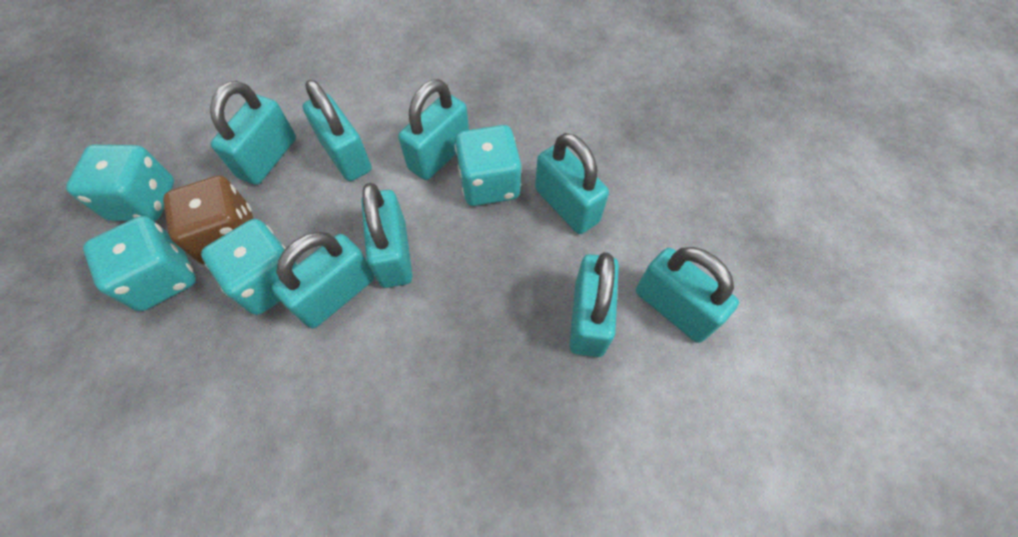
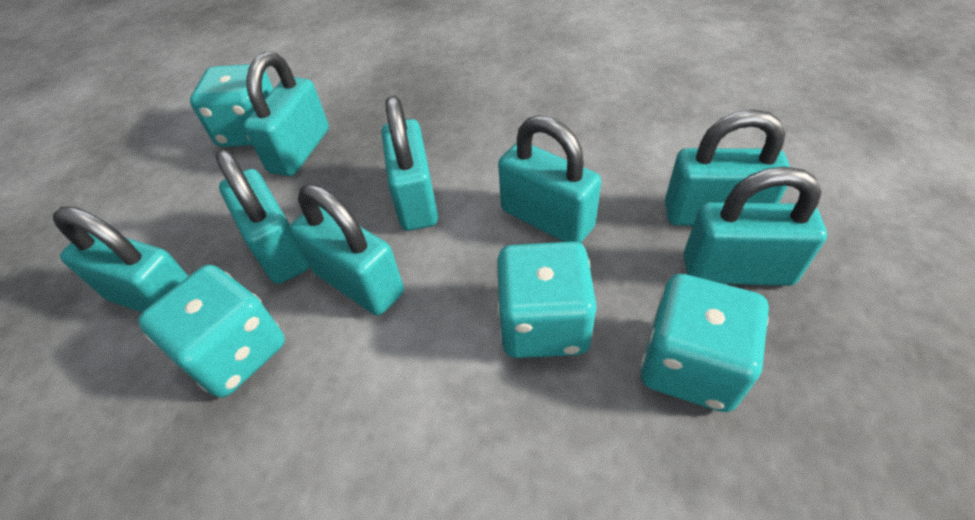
brown dice: 1 -> 0

